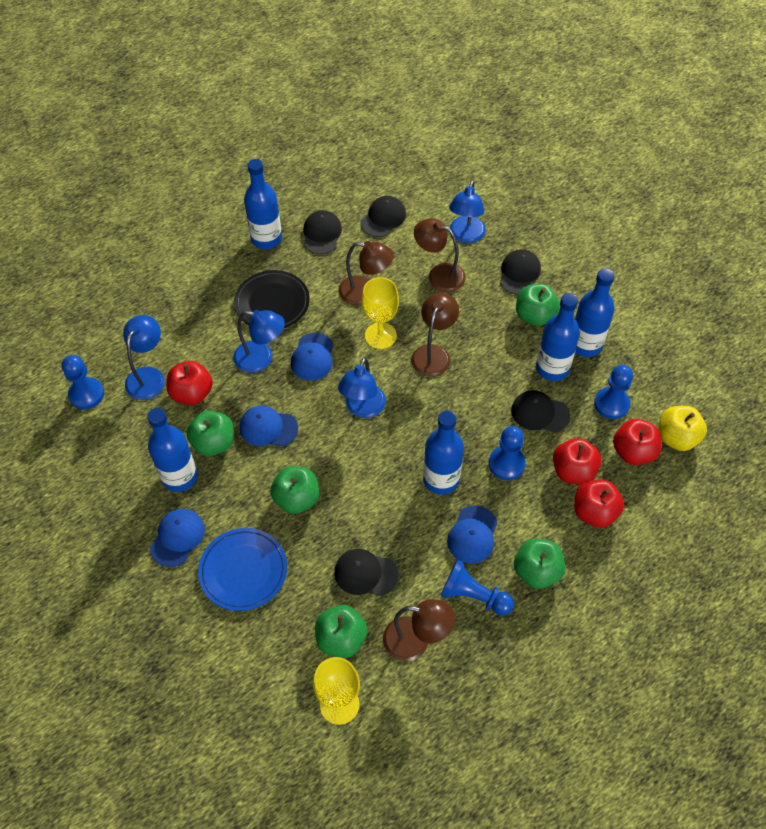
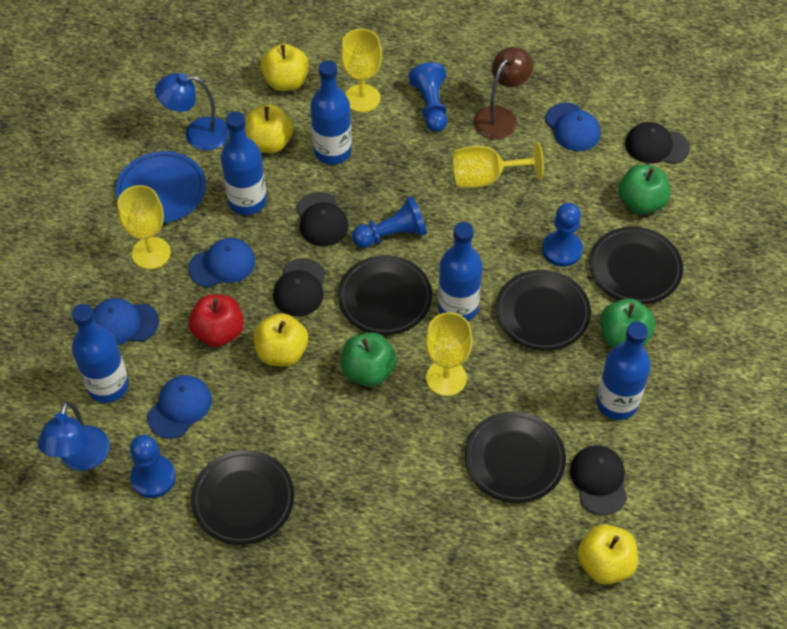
black cap: 5 -> 4
black plate: 1 -> 5
blue lamp: 4 -> 2
brown lamp: 4 -> 1
green apple: 5 -> 3
red apple: 4 -> 1
yellow apple: 1 -> 4
yellow goblet: 2 -> 4

